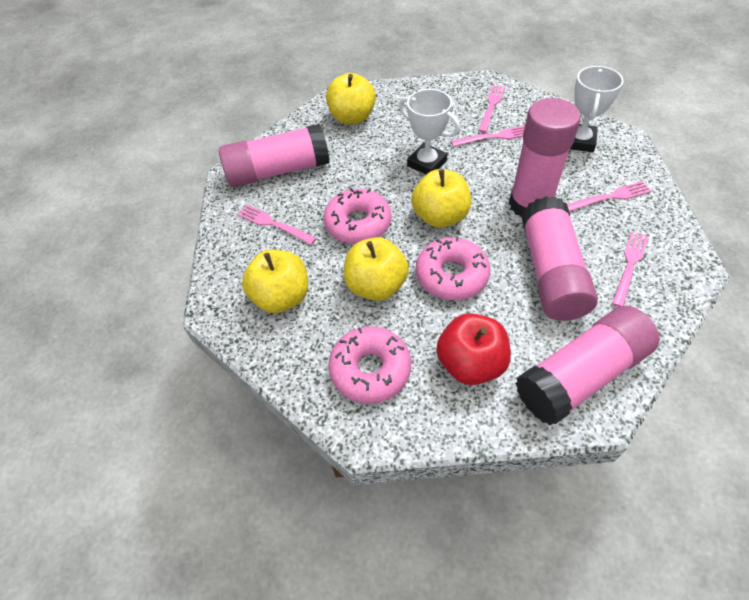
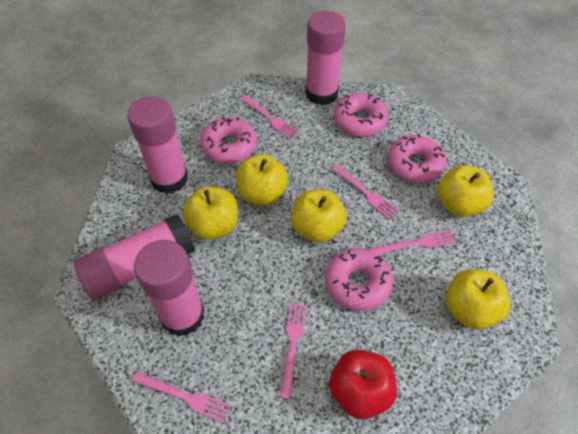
pink donut: 3 -> 4
white trophy: 2 -> 0
yellow apple: 4 -> 5

